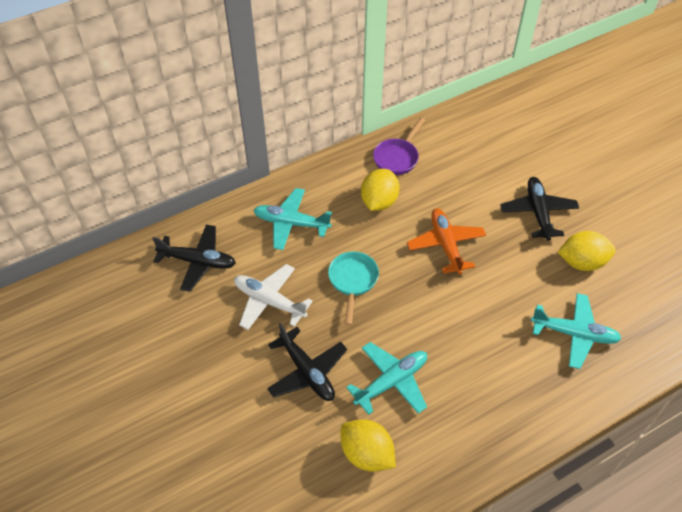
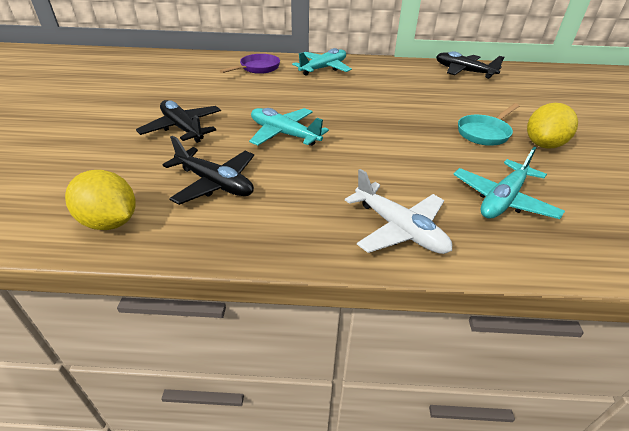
orange plane: 1 -> 0
yellow lemon: 3 -> 2

